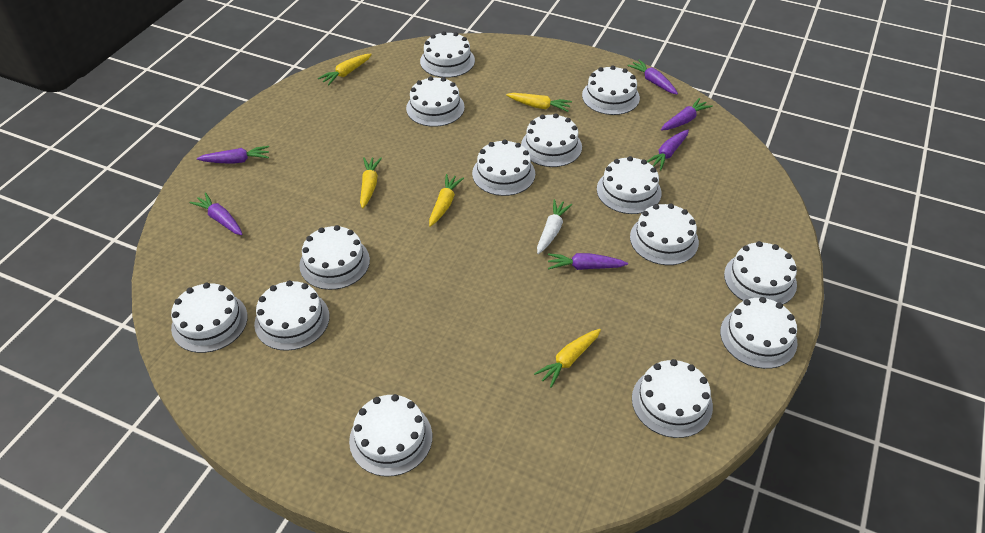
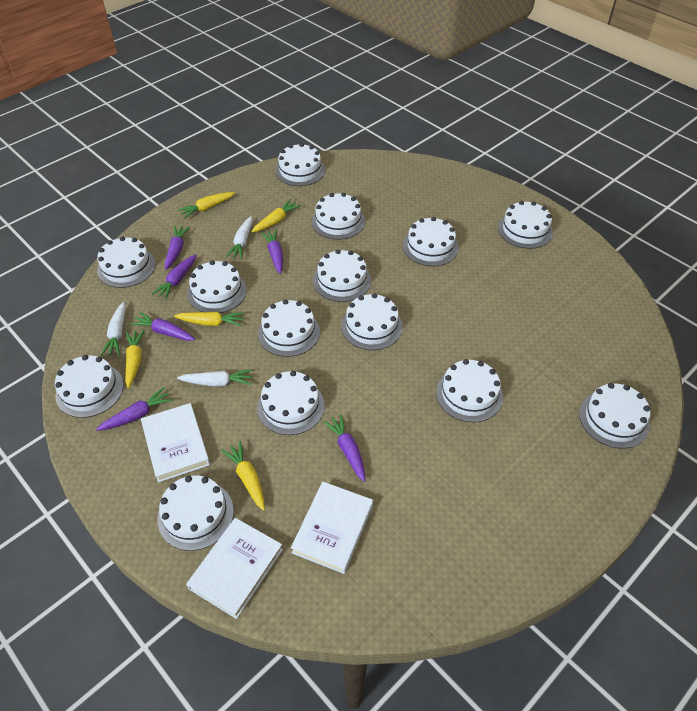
white book: 0 -> 3
white carrot: 1 -> 3

